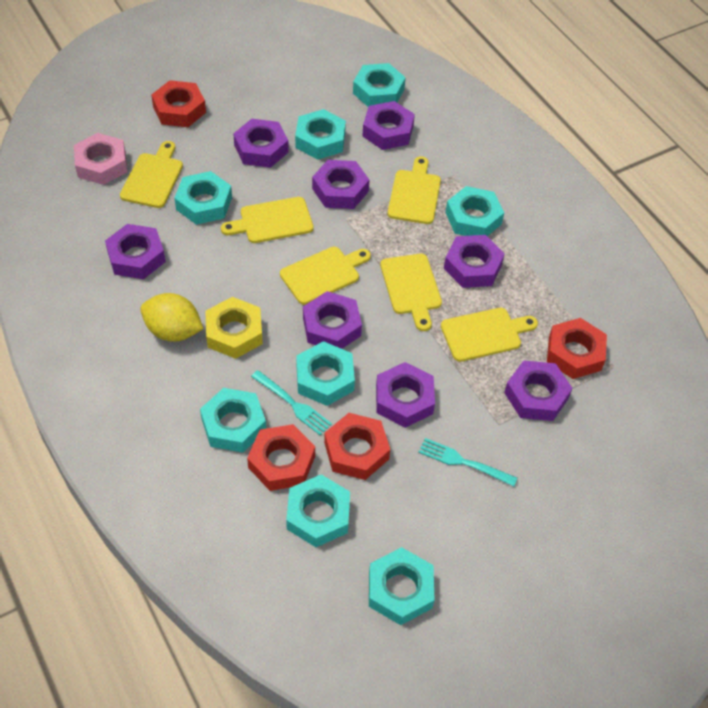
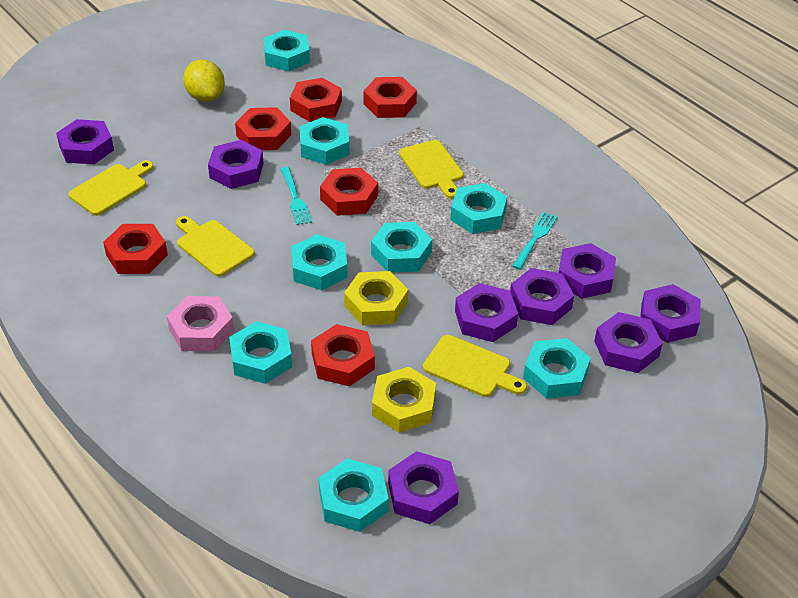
red nut: 4 -> 6
yellow cutting board: 6 -> 4
yellow nut: 1 -> 2

